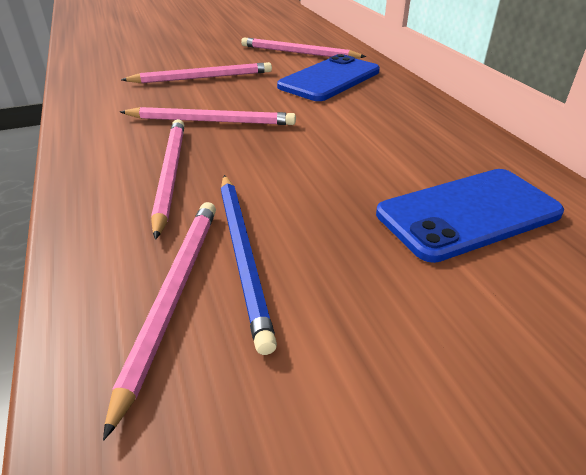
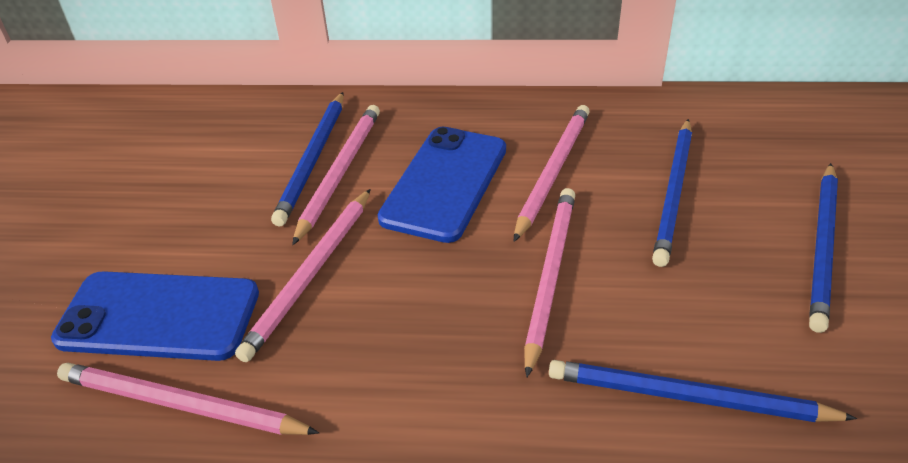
blue pencil: 1 -> 4

